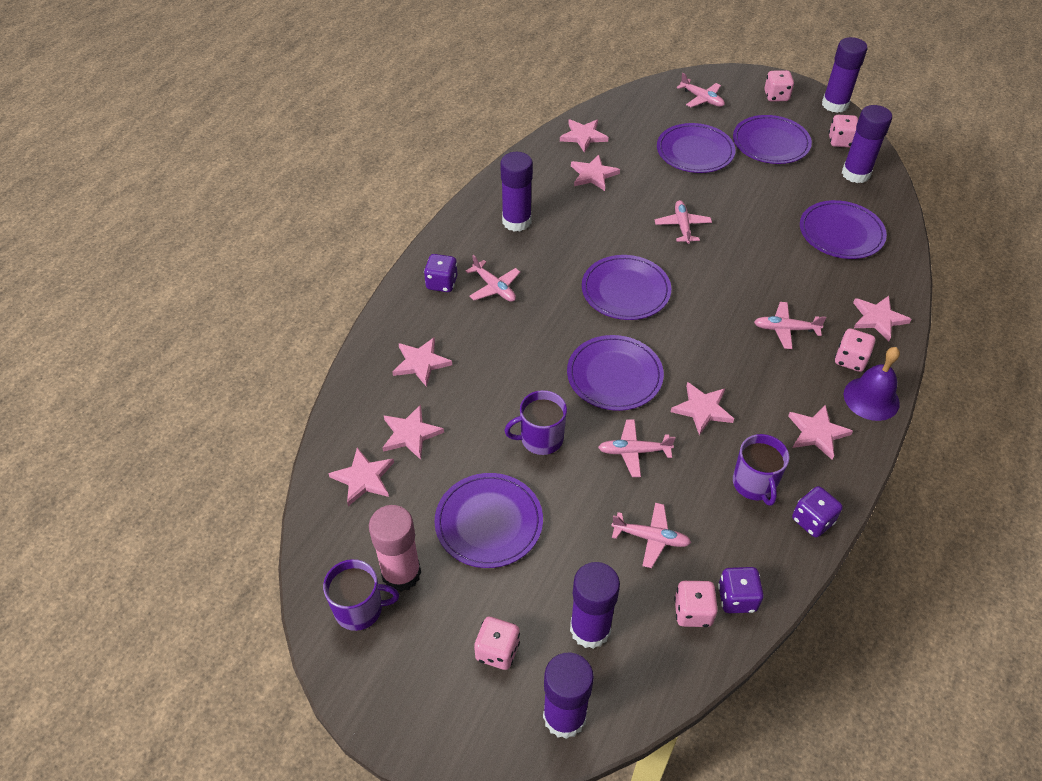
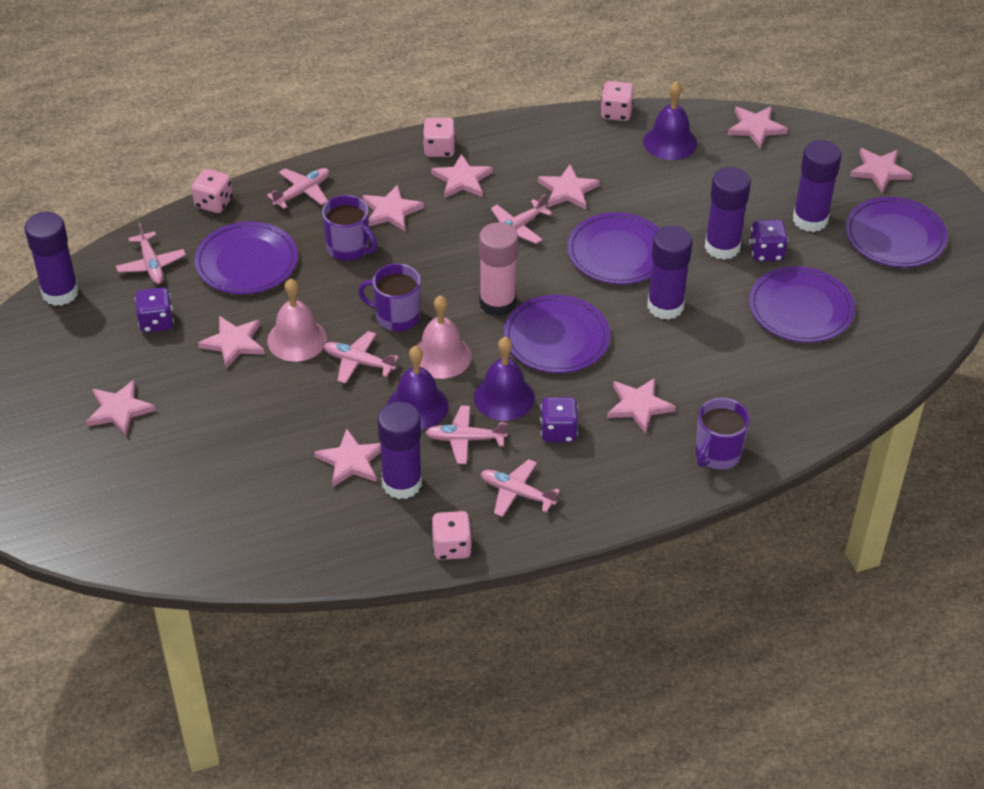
pink bell: 0 -> 2
pink dice: 5 -> 4
pink star: 8 -> 9
purple bell: 1 -> 3
purple plate: 6 -> 5

